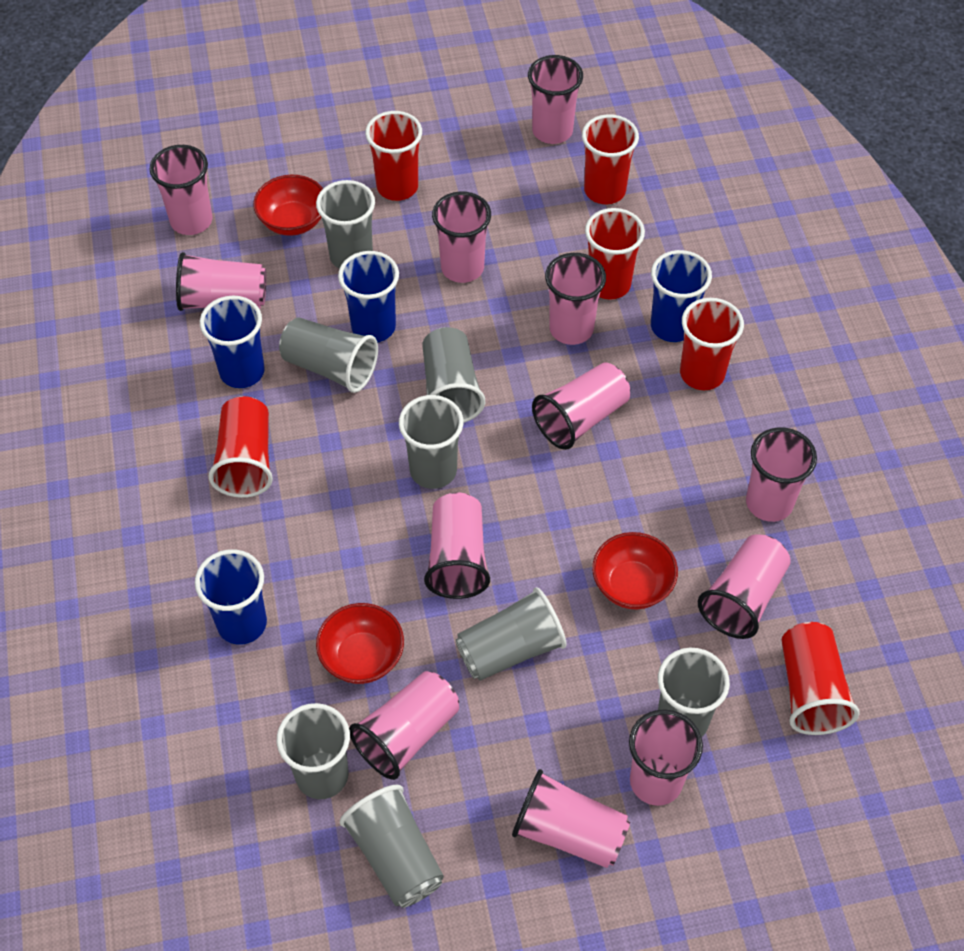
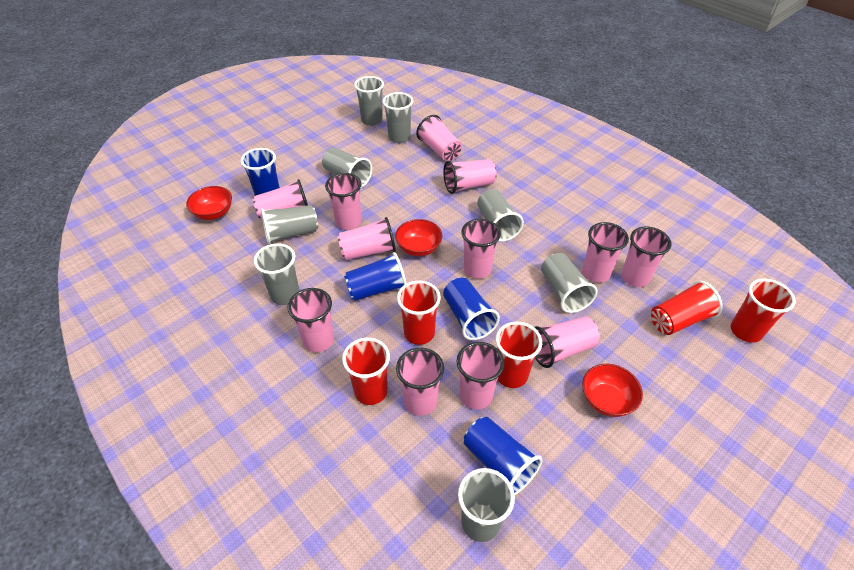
red cup: 6 -> 5

